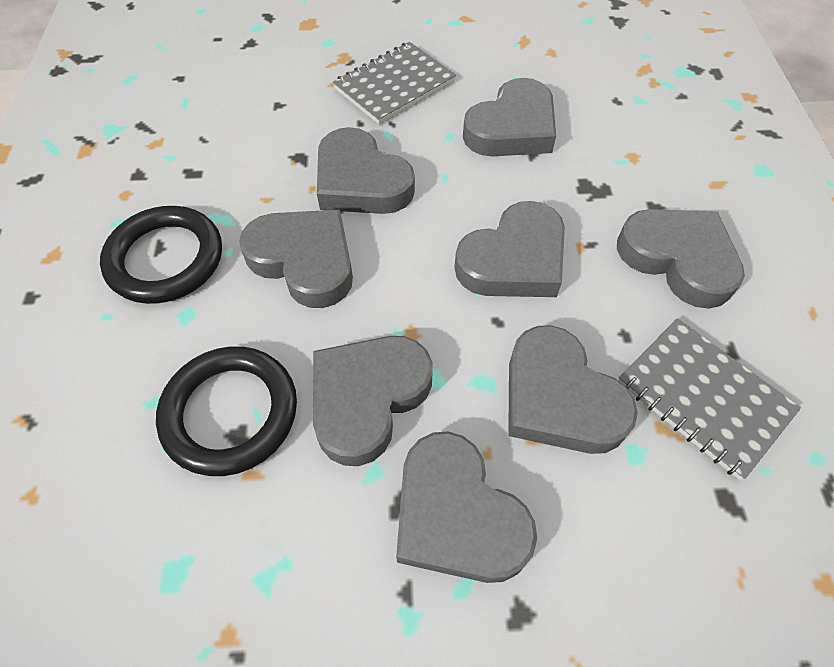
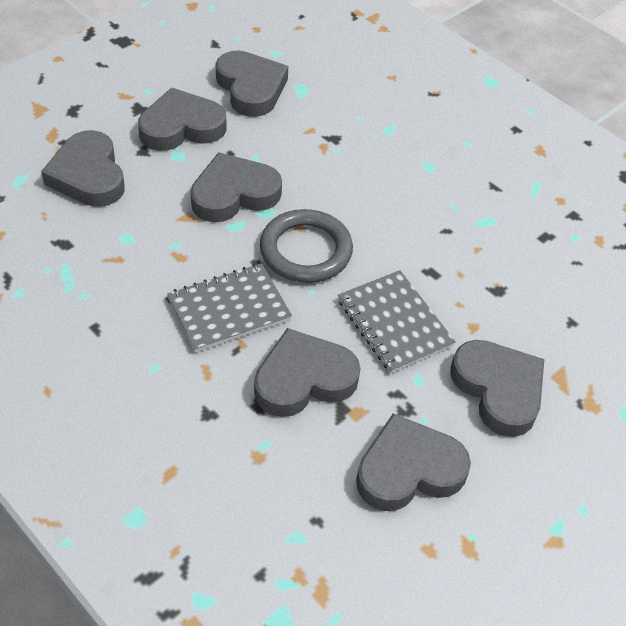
black ring: 2 -> 0
grey heart: 8 -> 7
grey ring: 0 -> 1

